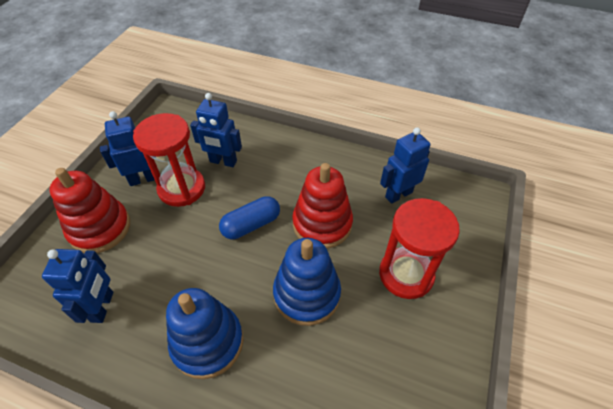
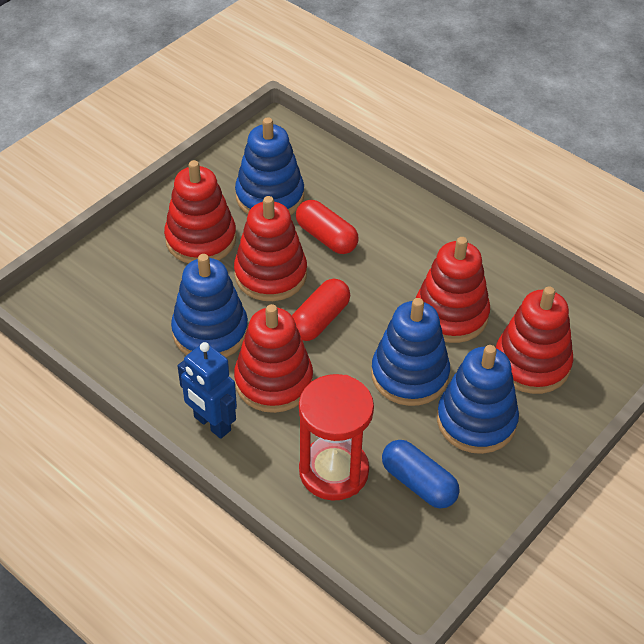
blue robot: 4 -> 1
blue stacking toy: 2 -> 4
red capsule: 0 -> 2
red hourglass: 2 -> 1
red stacking toy: 2 -> 5

